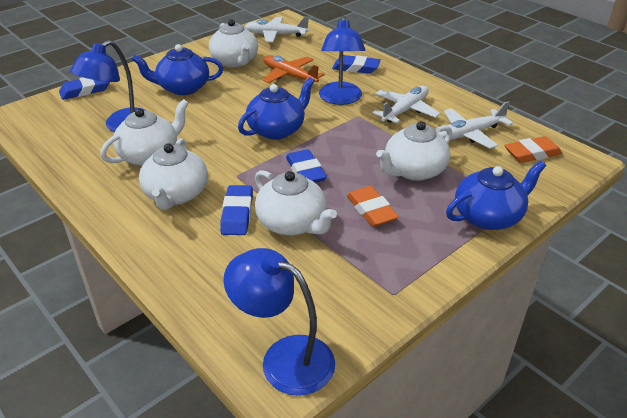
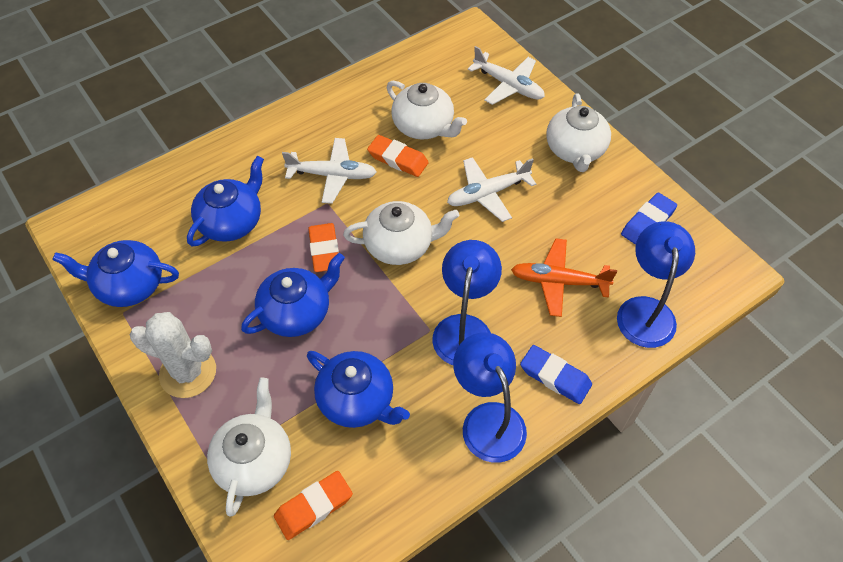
blue eraser: 4 -> 2
blue teapot: 3 -> 4
orange eraser: 2 -> 3
white cactus: 0 -> 1
white teapot: 5 -> 4

